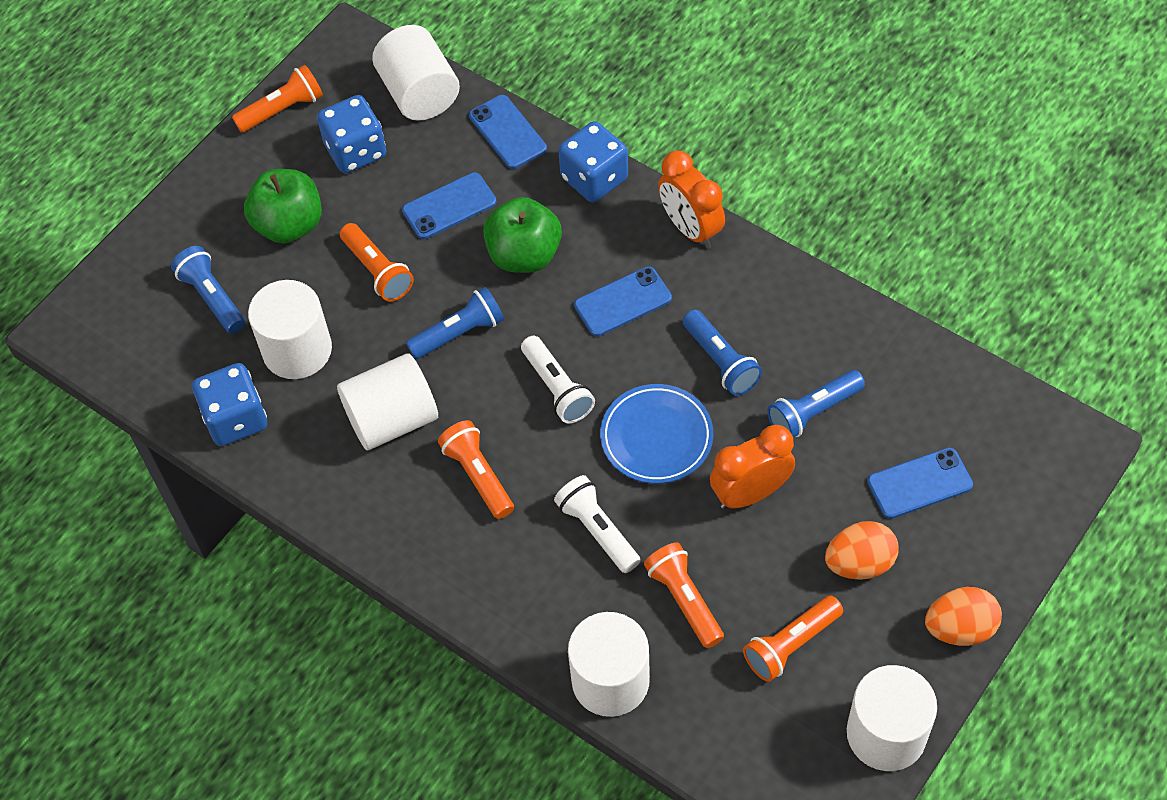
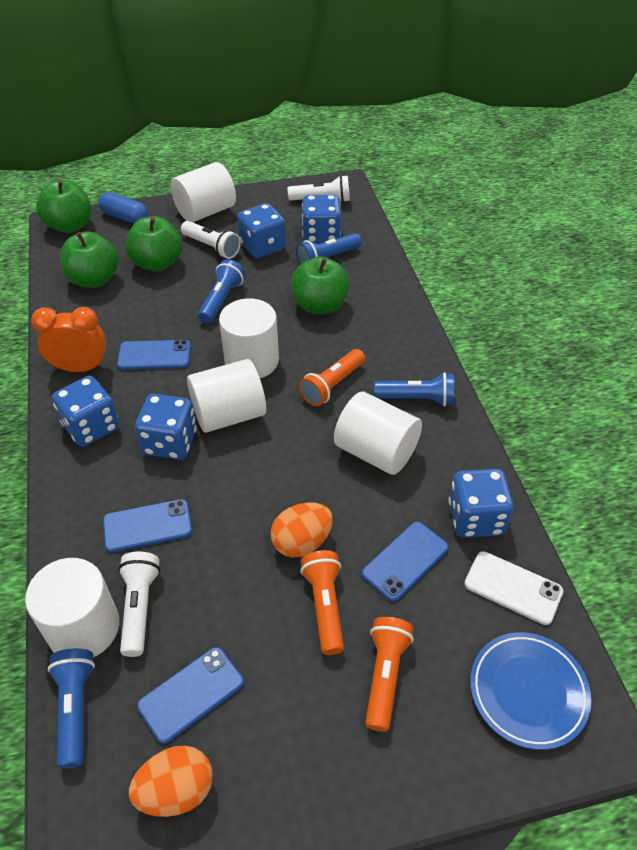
blue capsule: 0 -> 1
blue dice: 3 -> 5
green apple: 2 -> 4
orange clock: 2 -> 1
orange flashlight: 5 -> 3
white flashlight: 2 -> 3
white phone: 0 -> 1

